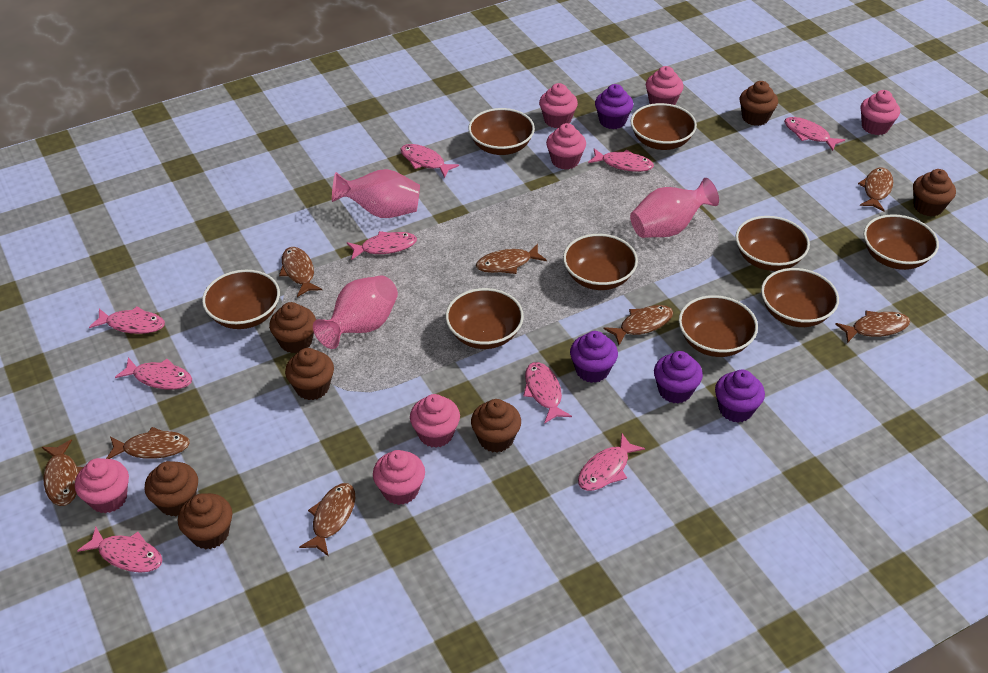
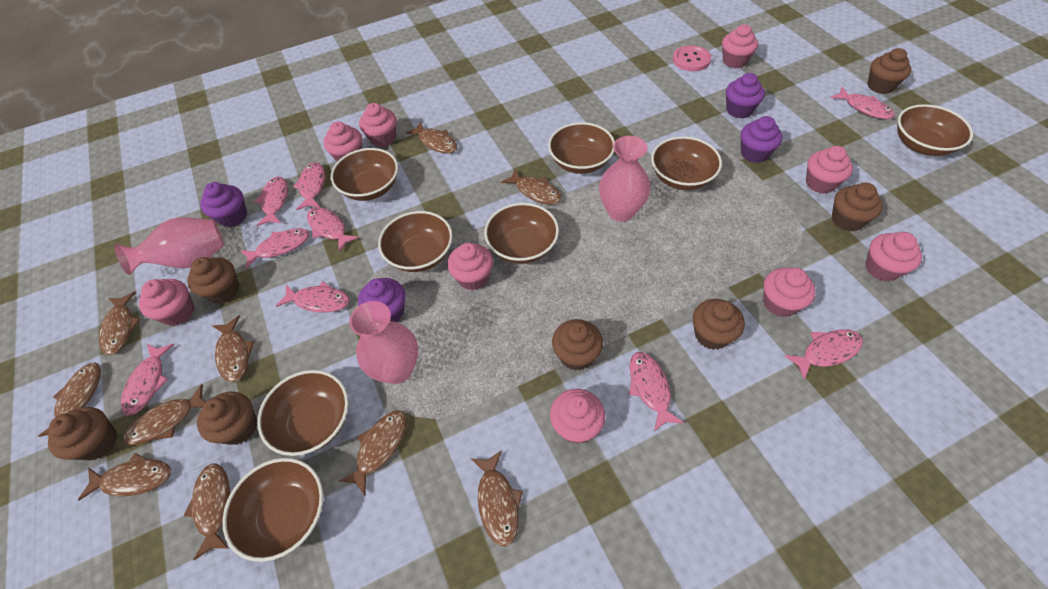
brown bowl: 9 -> 8
brown fish: 8 -> 10
pink button: 0 -> 1
pink cupcake: 7 -> 9

